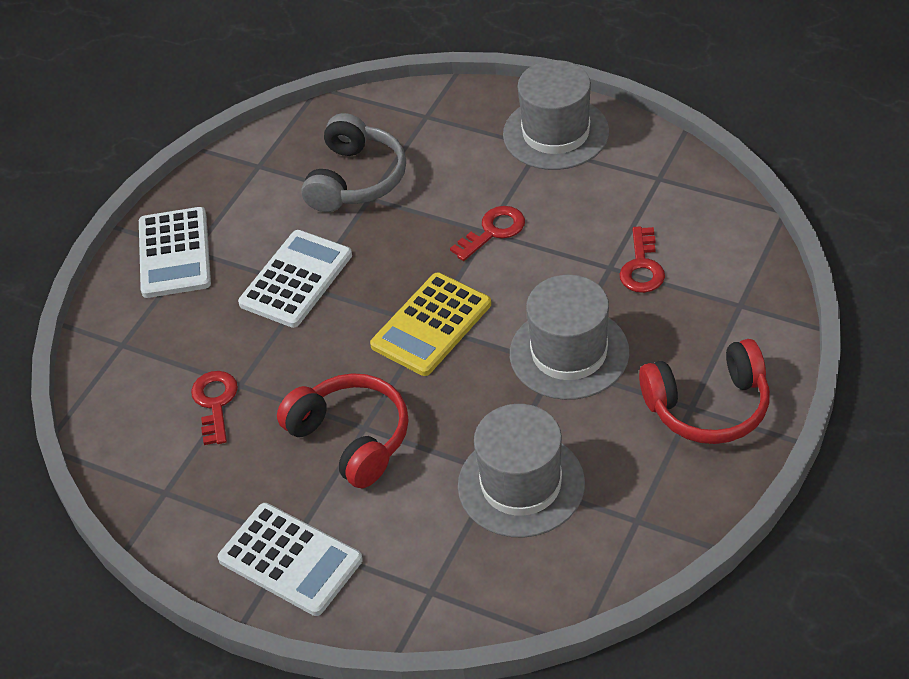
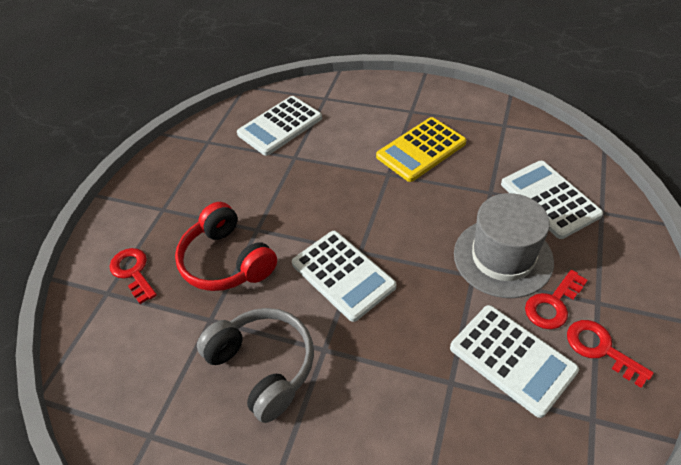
grey hat: 3 -> 1
red headphones: 2 -> 1
white calculator: 3 -> 4

